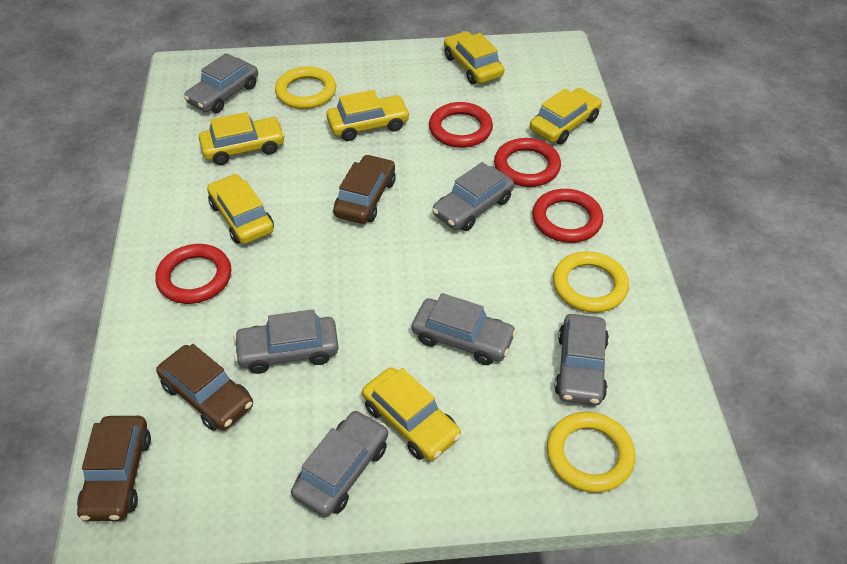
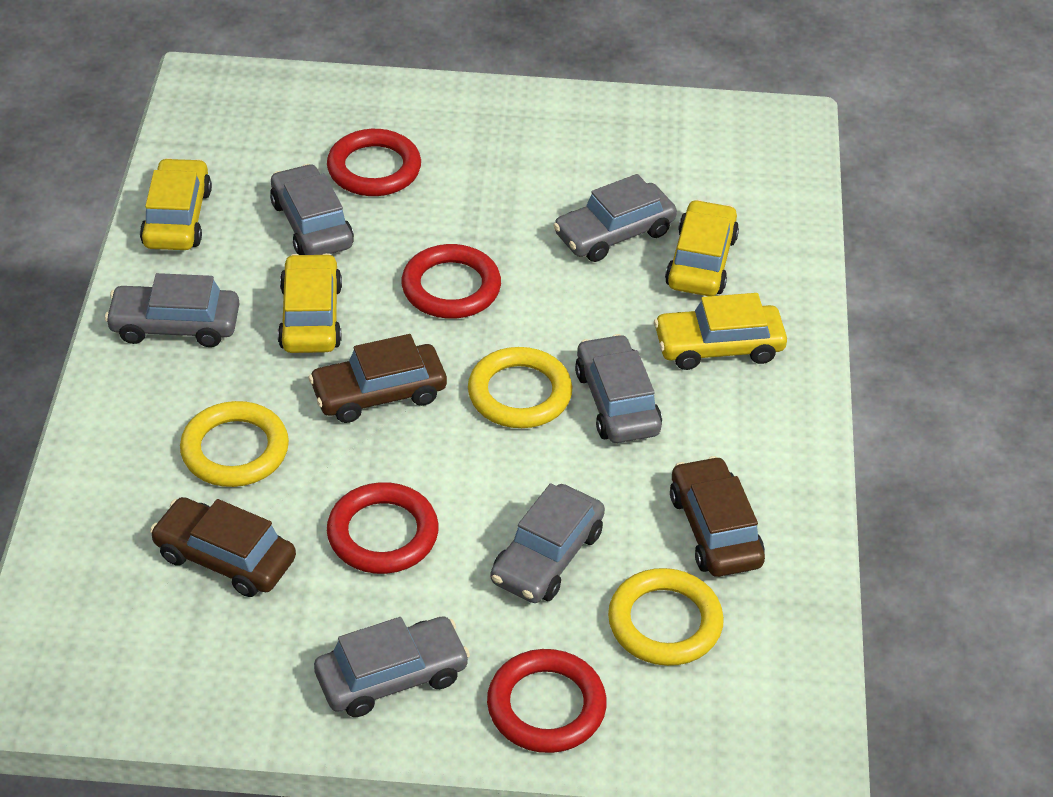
yellow car: 6 -> 4

